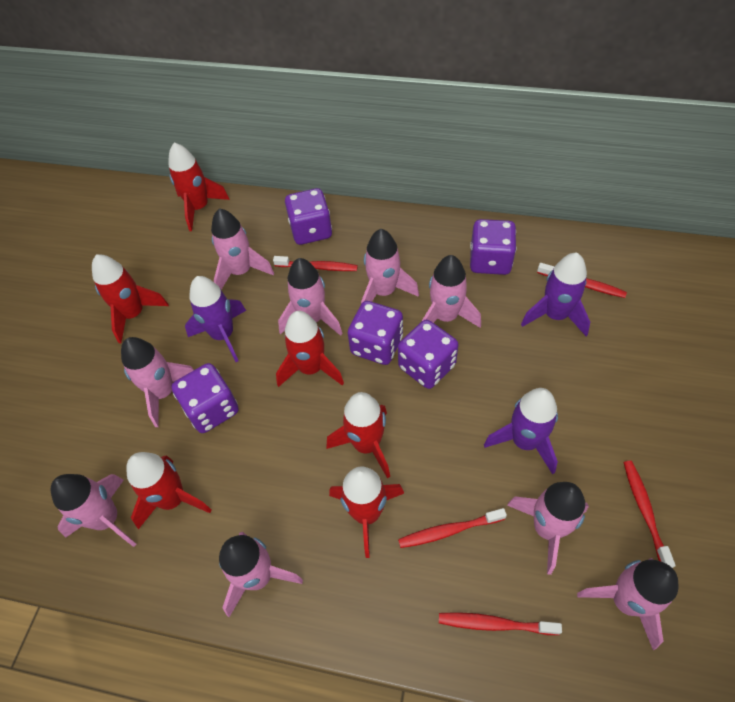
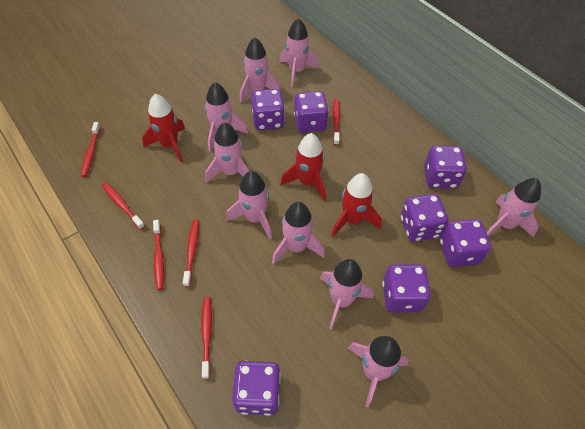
purple dice: 5 -> 7
purple rocket: 3 -> 0
red rocket: 6 -> 3
red toothbrush: 5 -> 6

